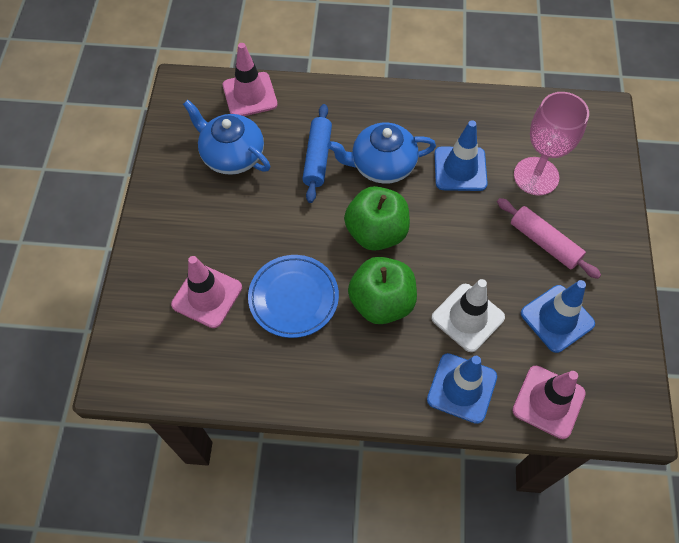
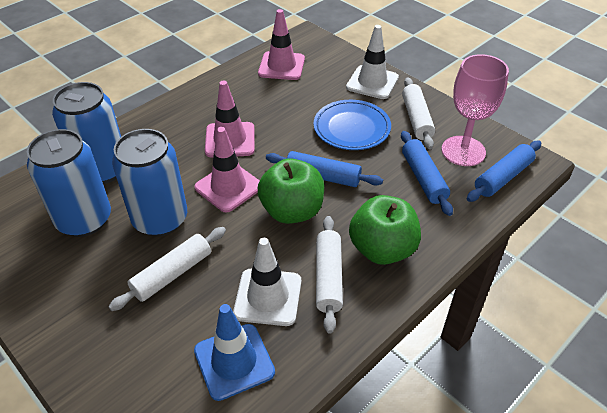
blue can: 0 -> 3
blue rolling pin: 1 -> 3
blue teapot: 2 -> 0
blue traffic cone: 3 -> 1
pink rolling pin: 1 -> 0
white rolling pin: 0 -> 3
white traffic cone: 1 -> 2

